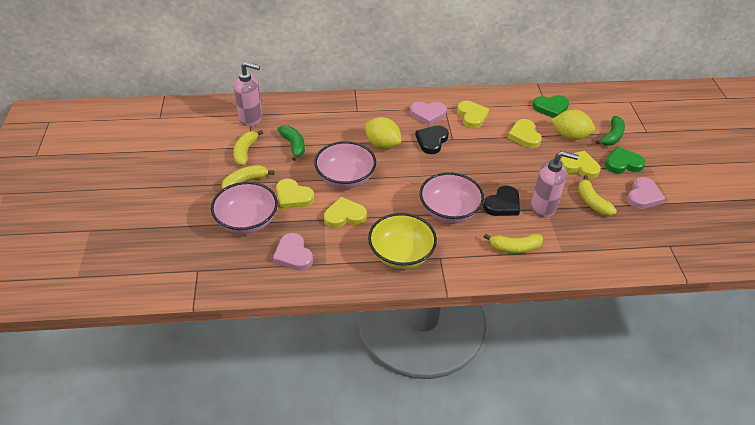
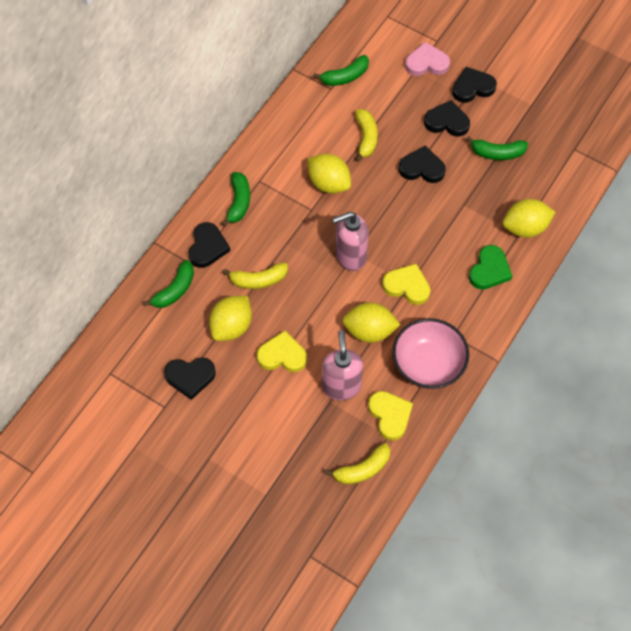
black heart: 2 -> 5
green banana: 2 -> 4
green heart: 2 -> 1
pink bowl: 3 -> 1
pink heart: 3 -> 1
yellow banana: 4 -> 3
yellow bowl: 1 -> 0
yellow heart: 5 -> 3
yellow lemon: 2 -> 4

